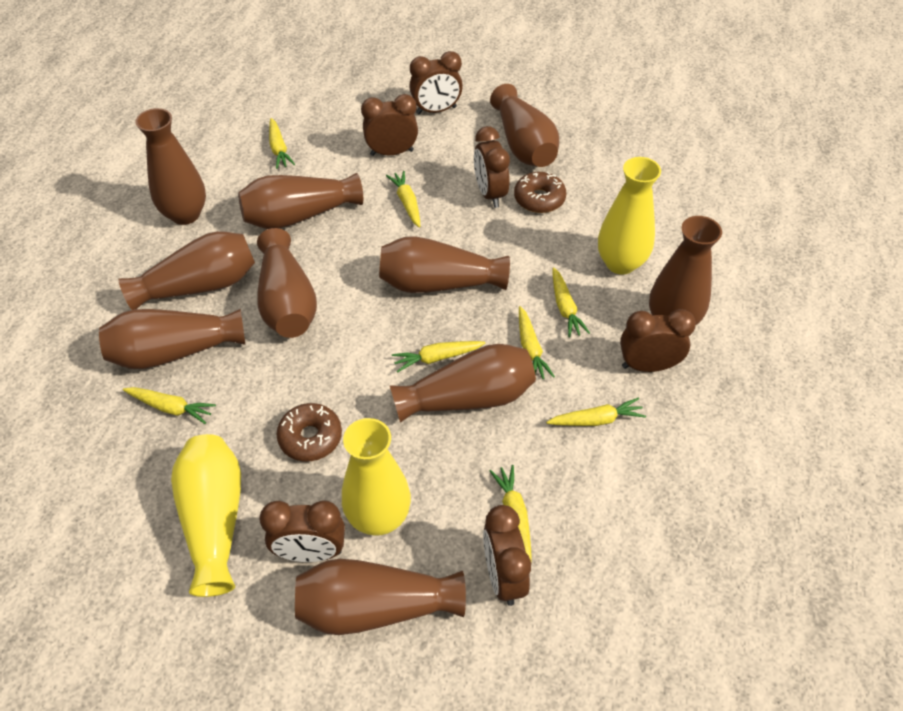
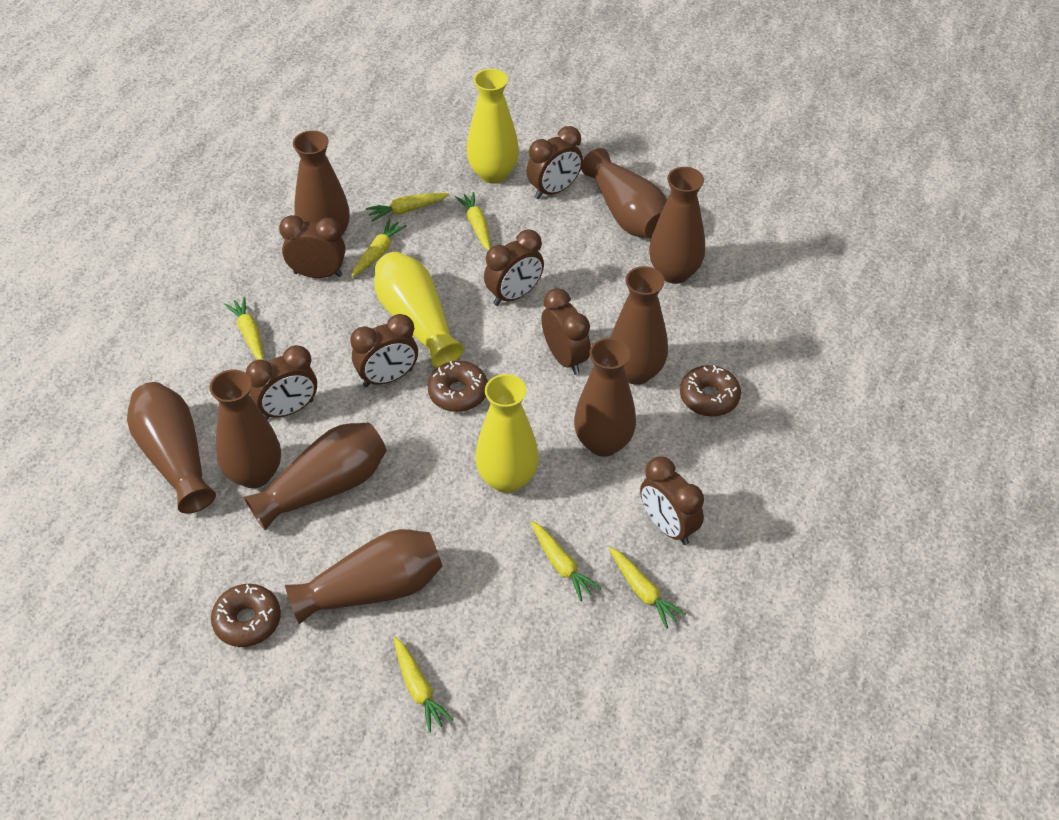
brown clock: 6 -> 7
brown donut: 2 -> 3
brown vase: 10 -> 9
yellow carrot: 8 -> 7

